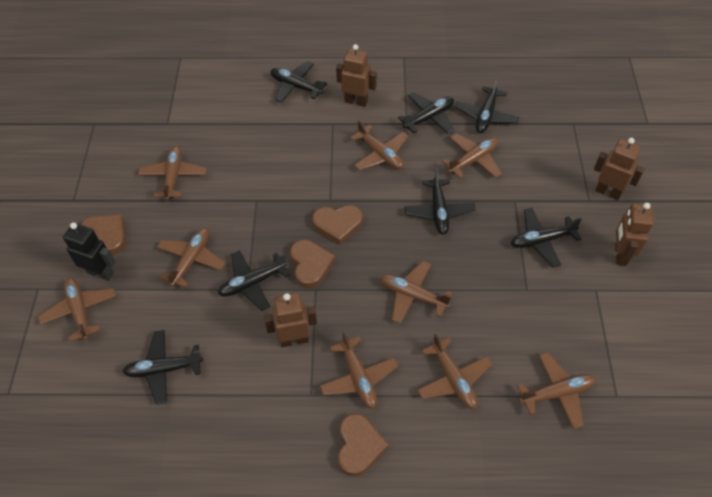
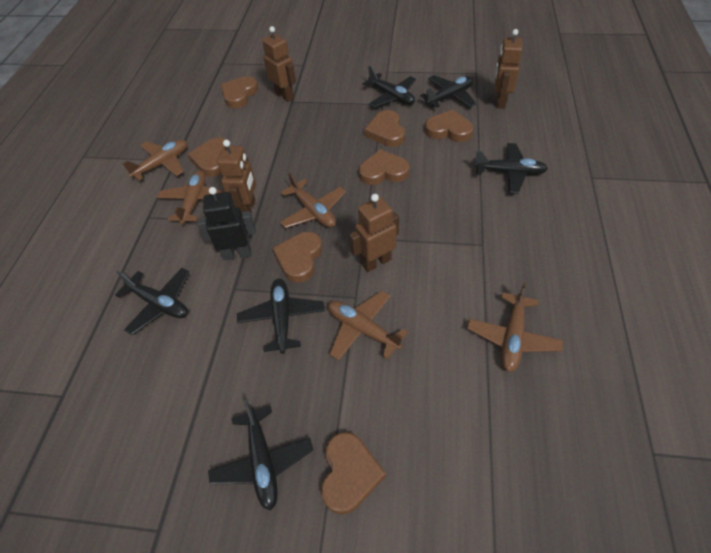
black plane: 7 -> 6
brown heart: 4 -> 7
brown plane: 9 -> 5

